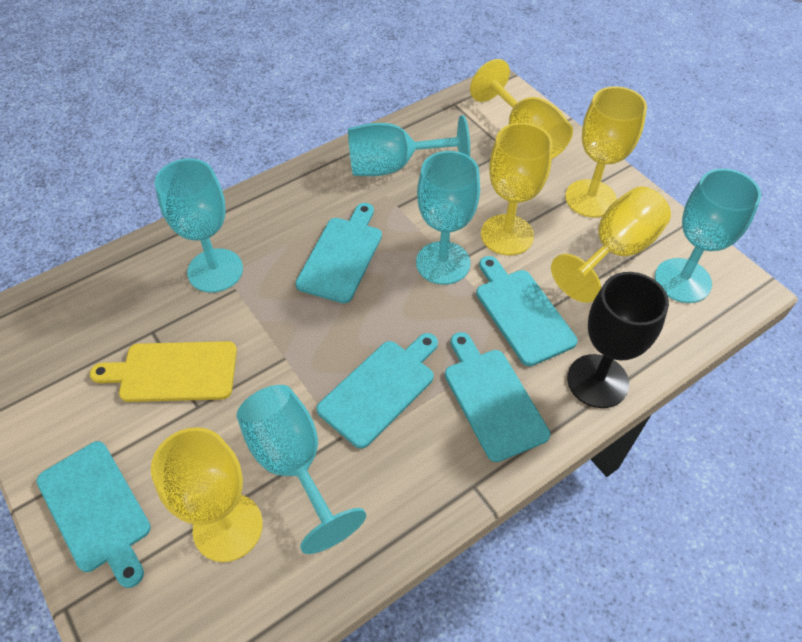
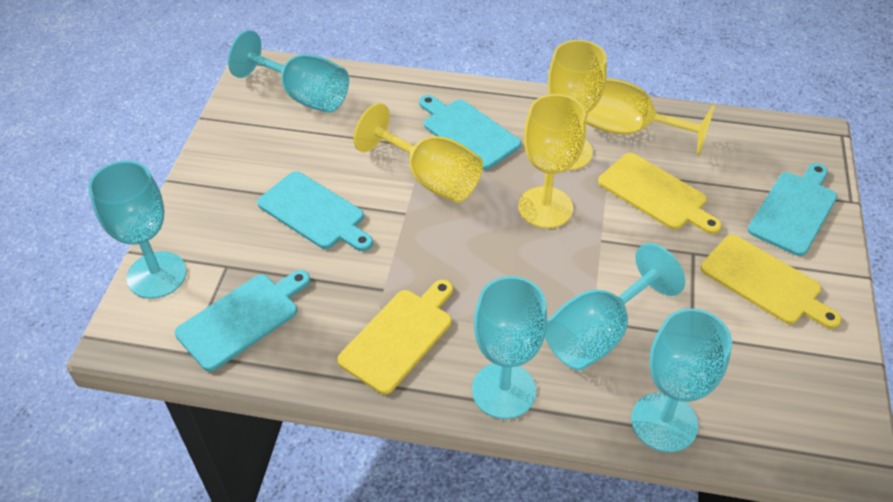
black goblet: 1 -> 0
turquoise cutting board: 5 -> 4
yellow cutting board: 1 -> 3
yellow goblet: 5 -> 4

